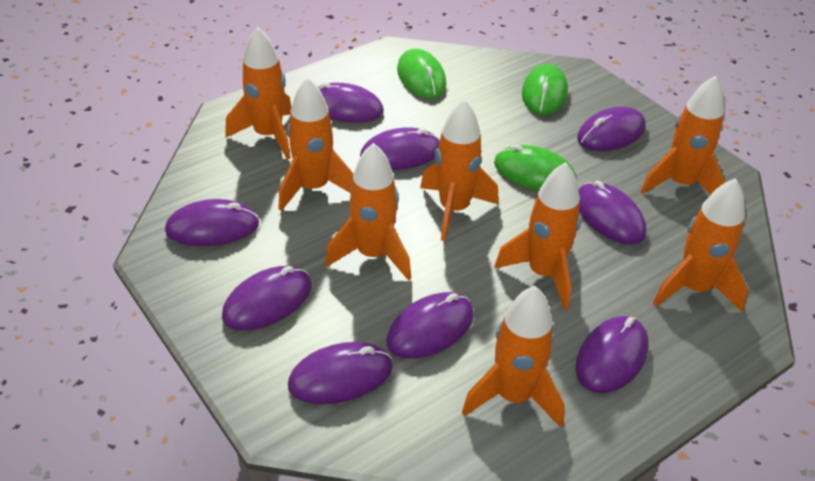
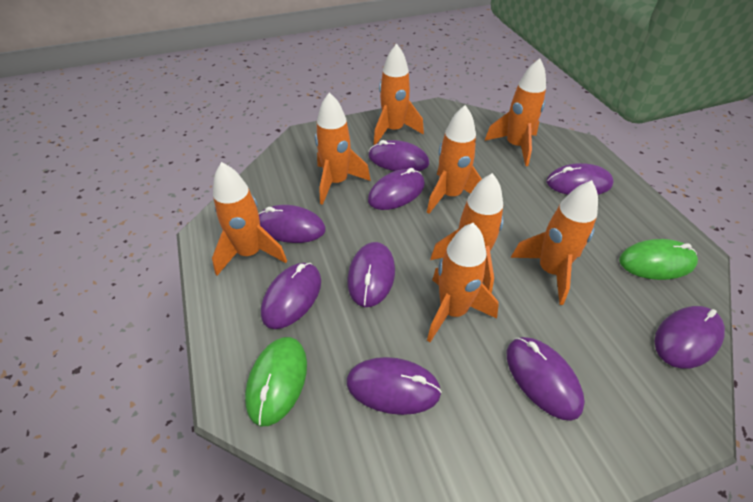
green mouse: 3 -> 2

